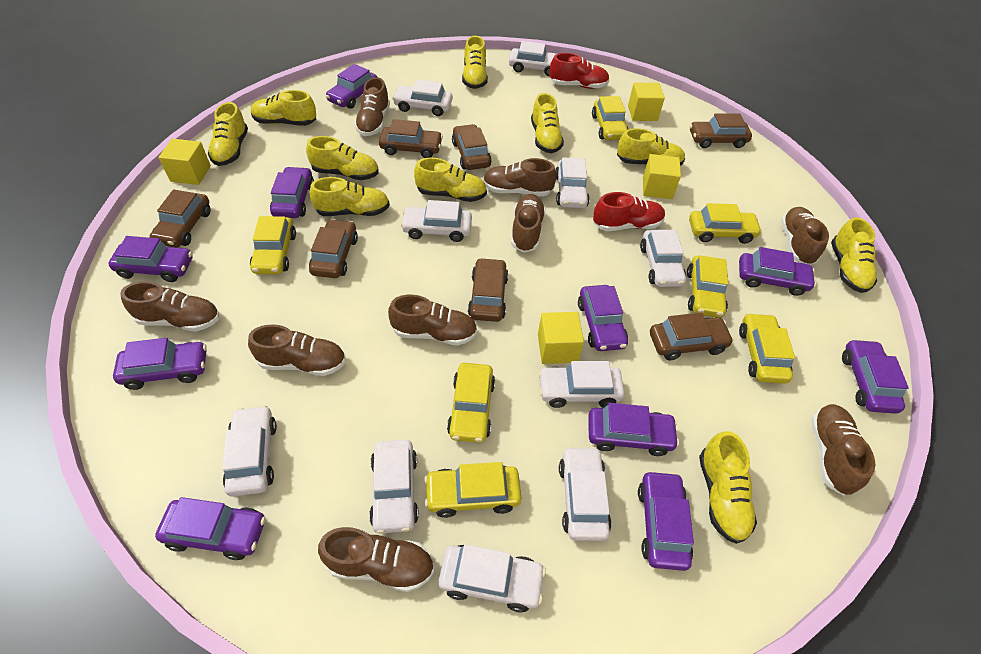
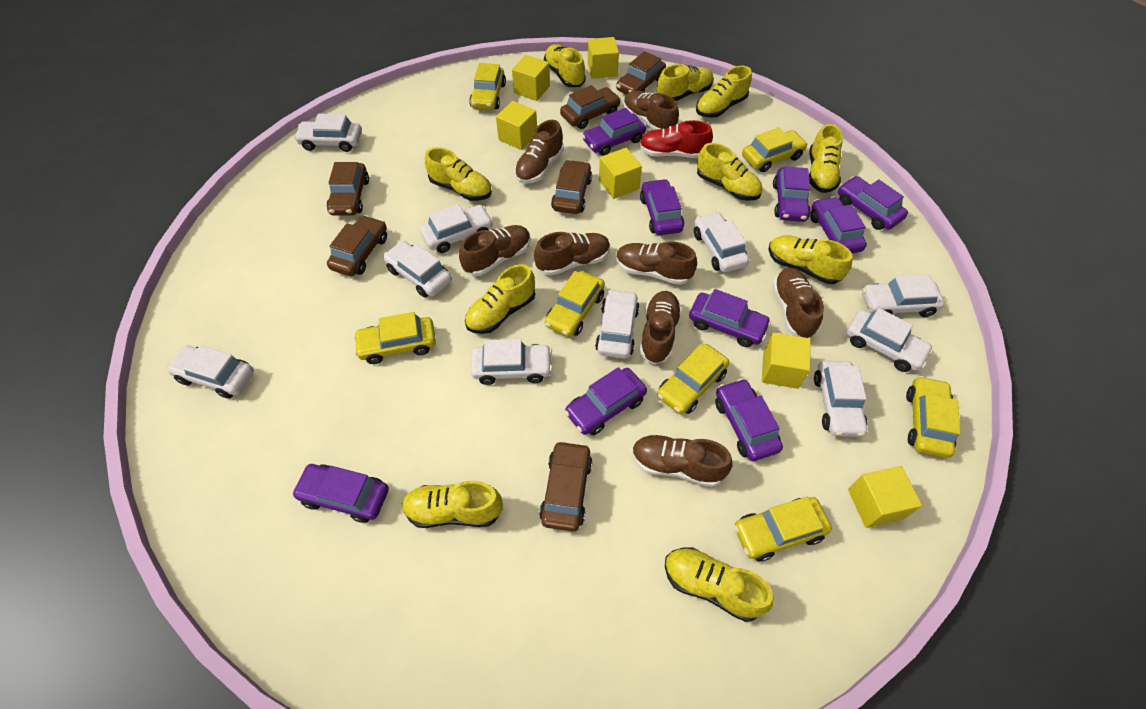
brown car: 7 -> 6
brown shoe: 9 -> 8
purple car: 10 -> 9
red shoe: 2 -> 1
yellow cube: 4 -> 6

